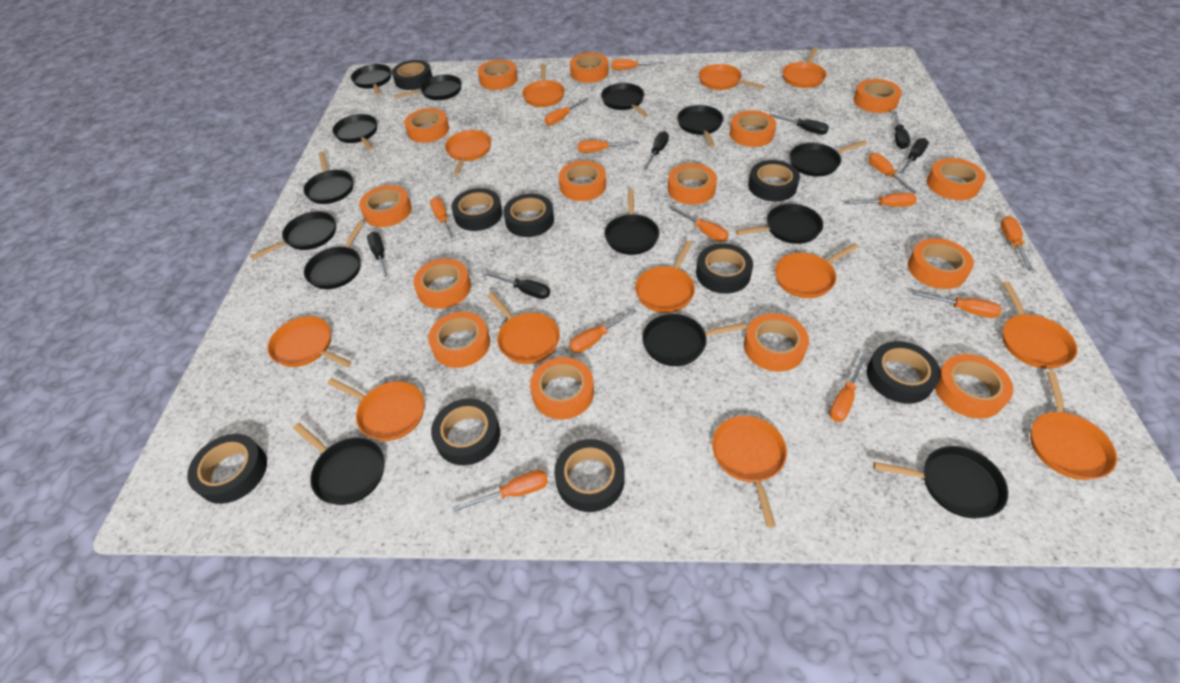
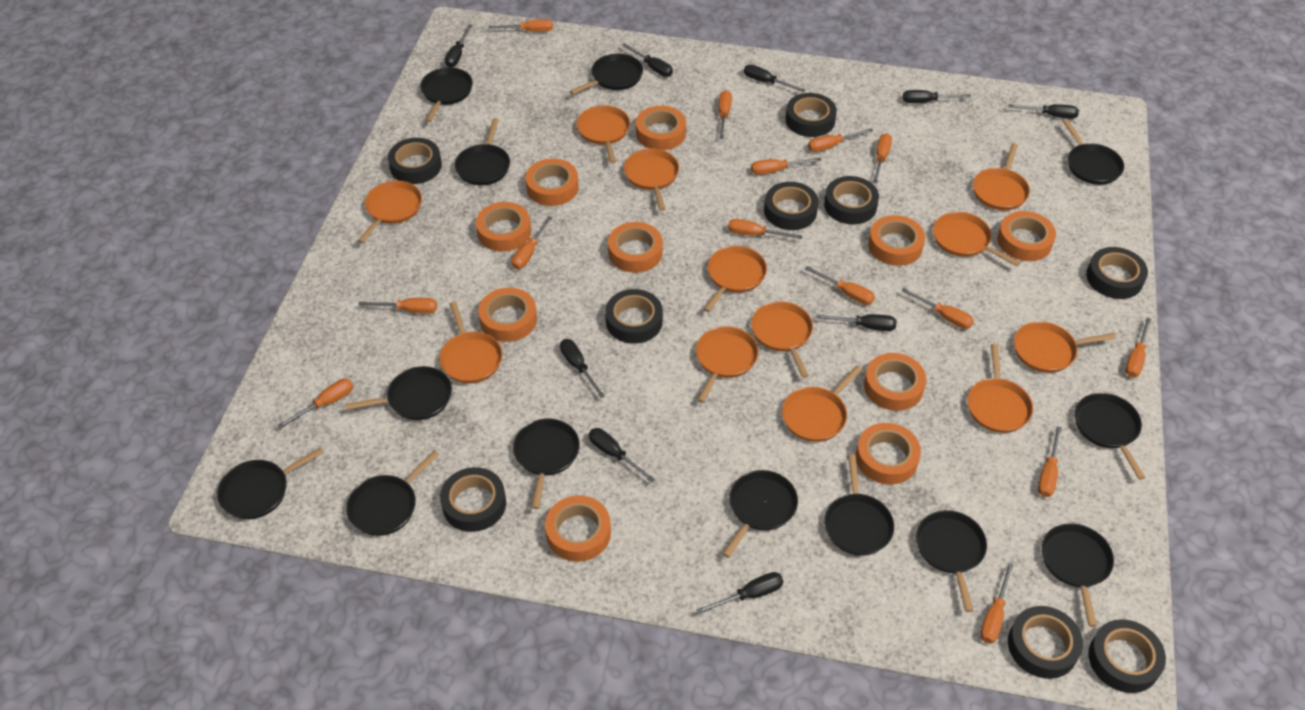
black pan: 14 -> 13
black screwdriver: 6 -> 9
orange screwdriver: 12 -> 14
orange tape: 15 -> 10

